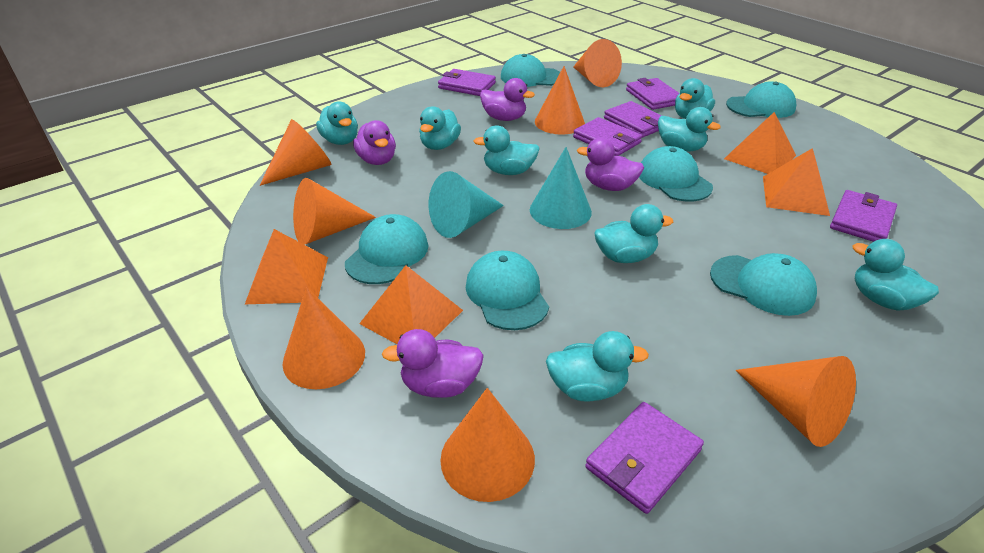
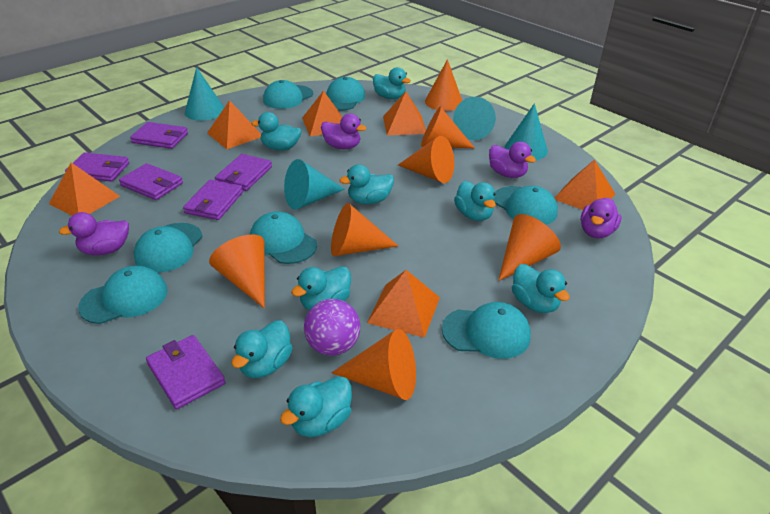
orange pyramid: 4 -> 6
purple ball: 0 -> 1
turquoise cap: 6 -> 7
turquoise cone: 2 -> 4

